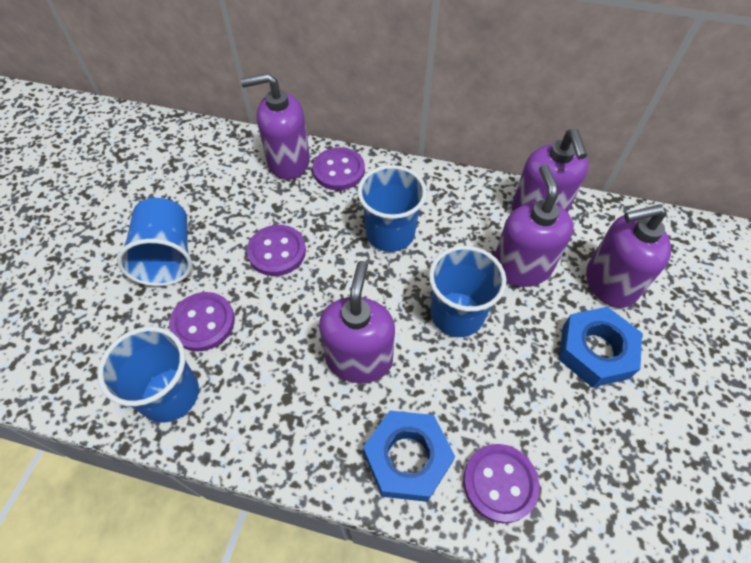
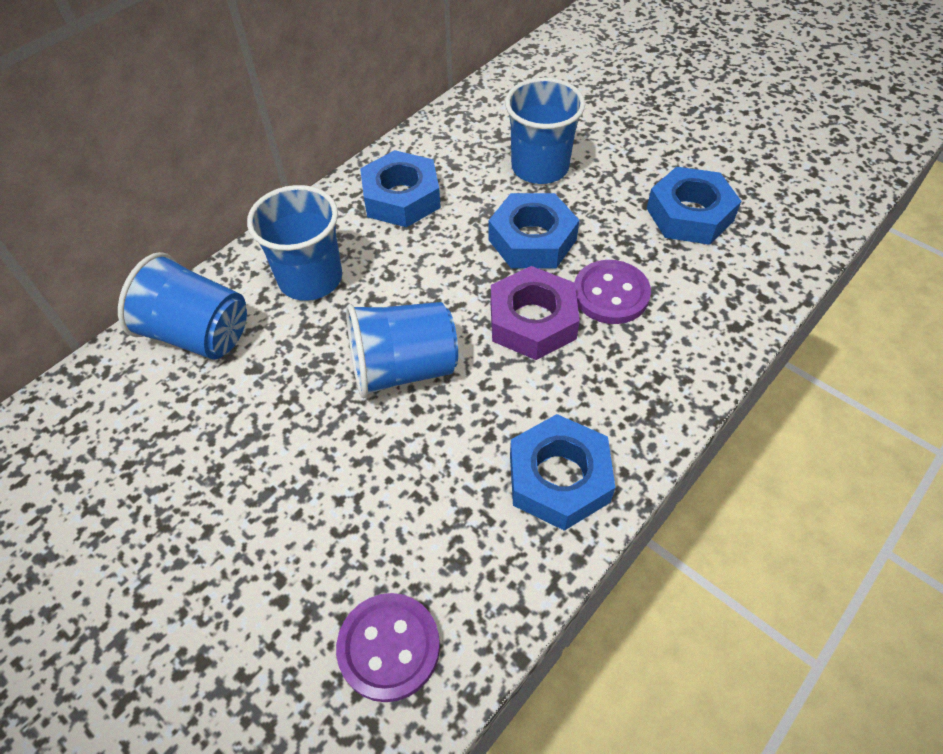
blue nut: 2 -> 4
purple button: 4 -> 2
purple nut: 0 -> 1
purple soap dispenser: 5 -> 0

